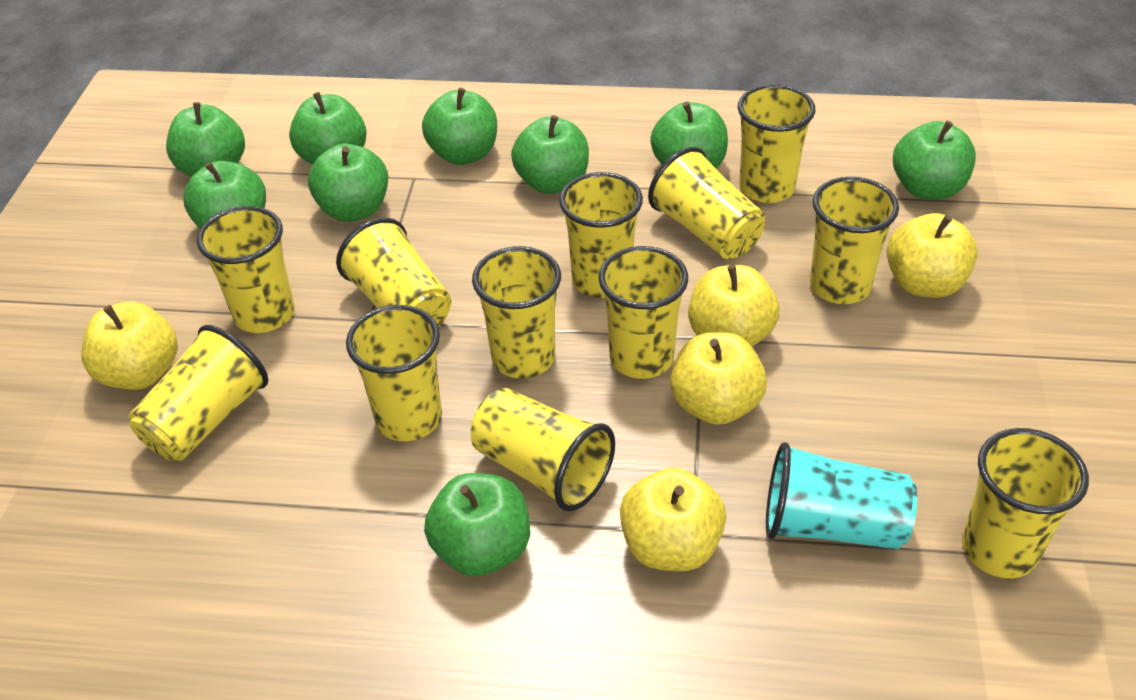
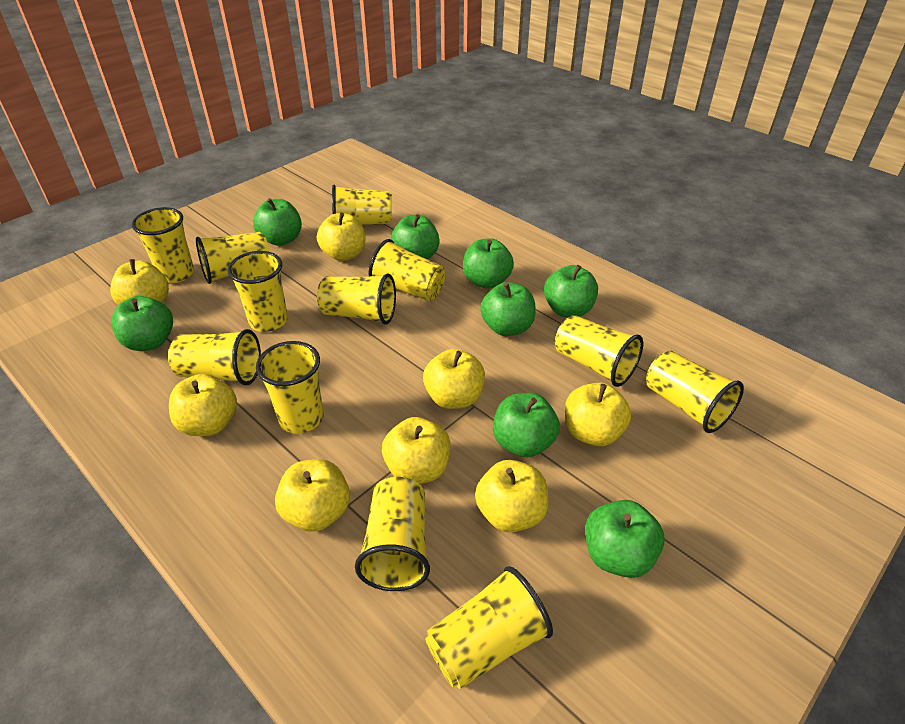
green apple: 9 -> 8
turquoise cup: 1 -> 0
yellow apple: 5 -> 8

